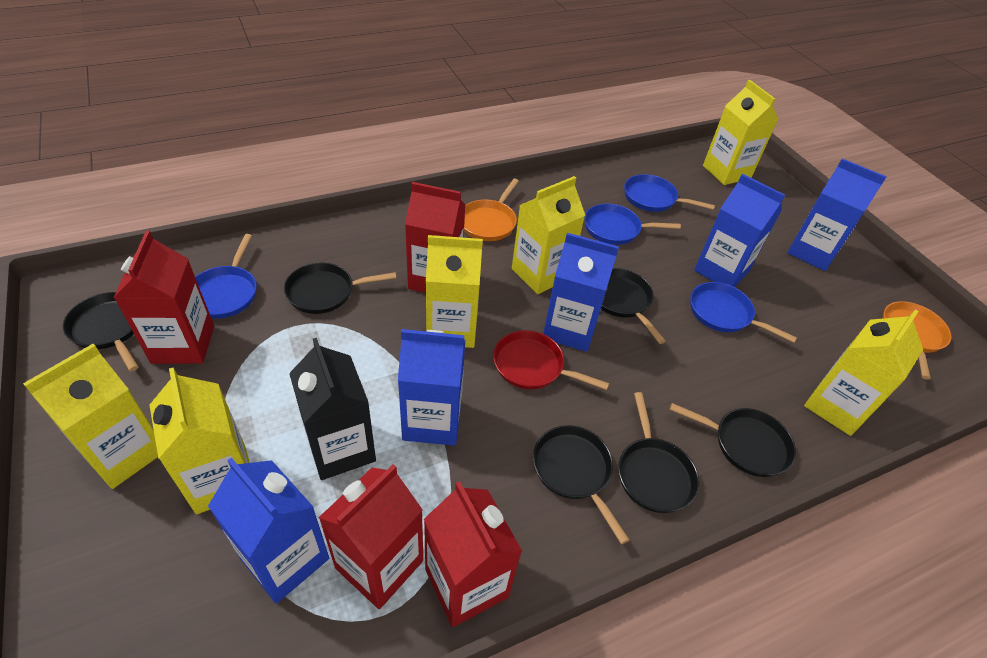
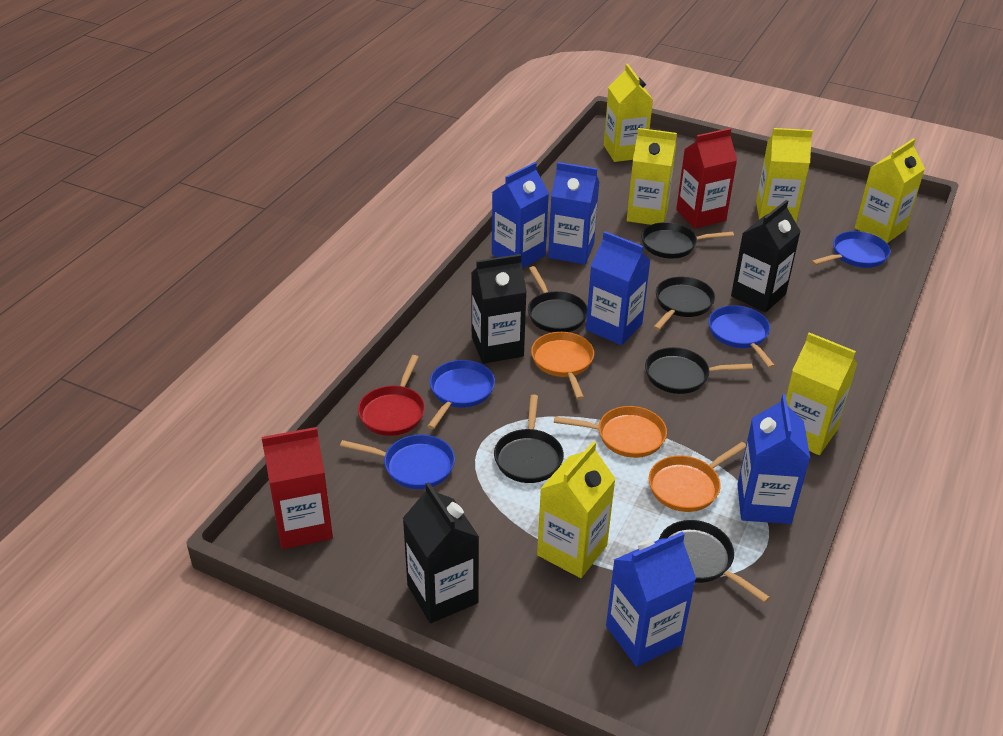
black carton: 1 -> 3
orange pan: 2 -> 3
red carton: 4 -> 2

